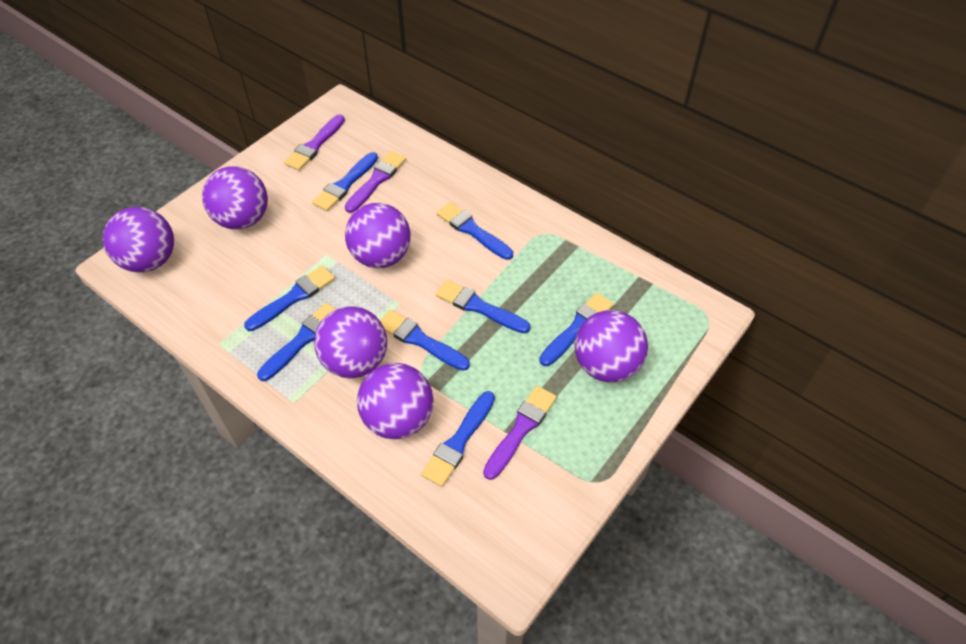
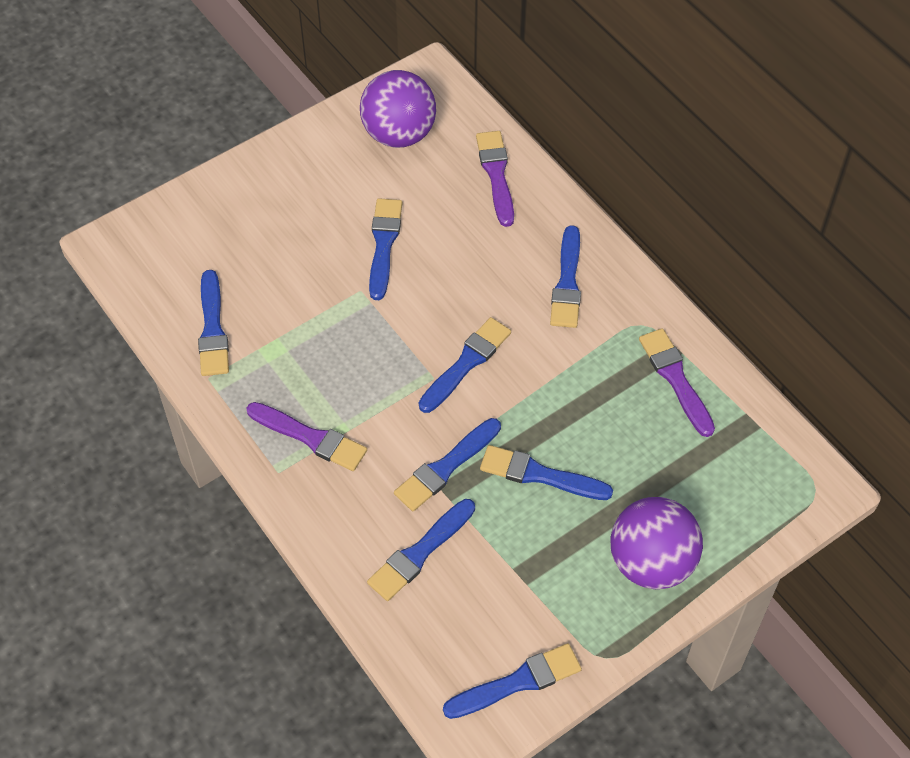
purple ball: 6 -> 2

